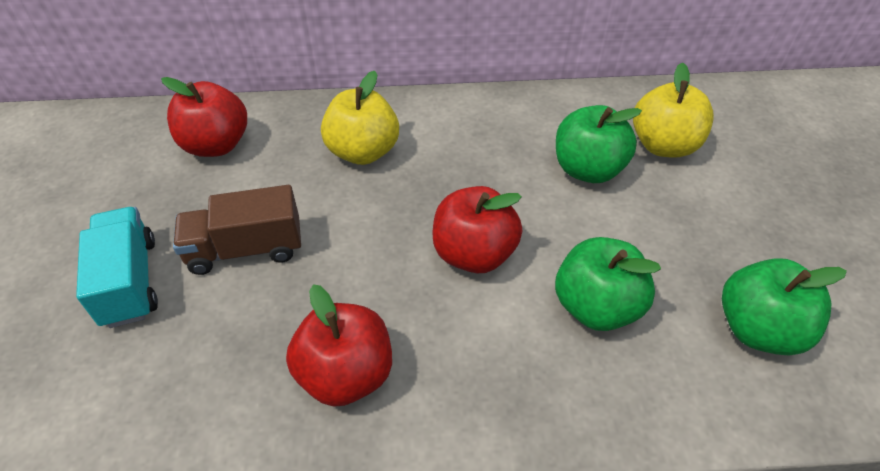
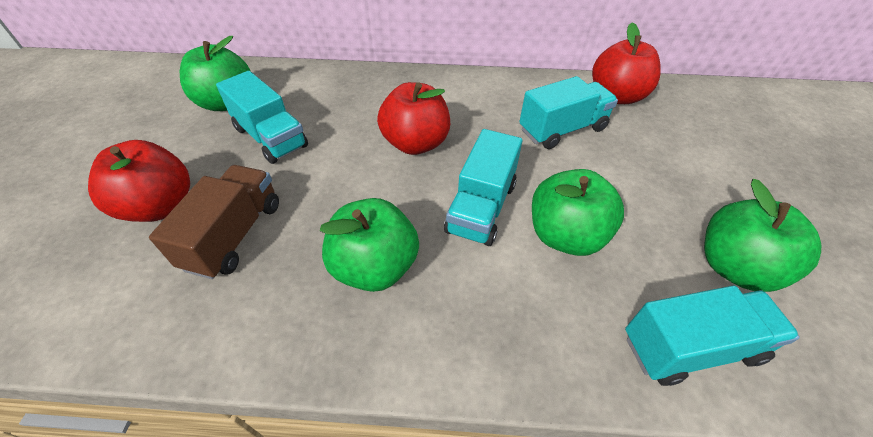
green apple: 3 -> 4
turquoise truck: 1 -> 4
yellow apple: 2 -> 0

